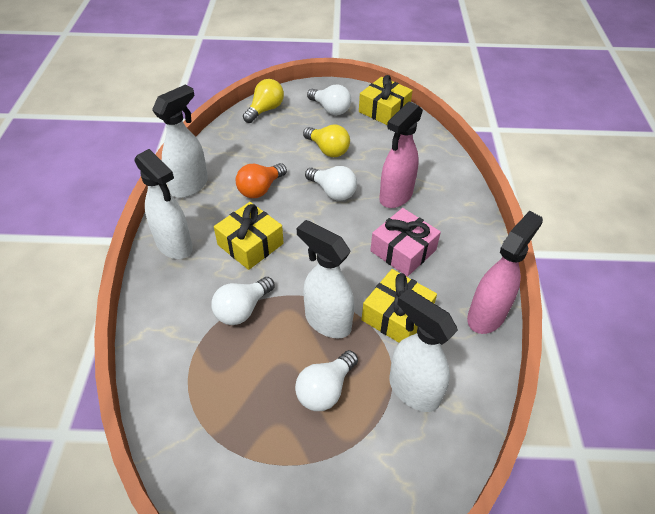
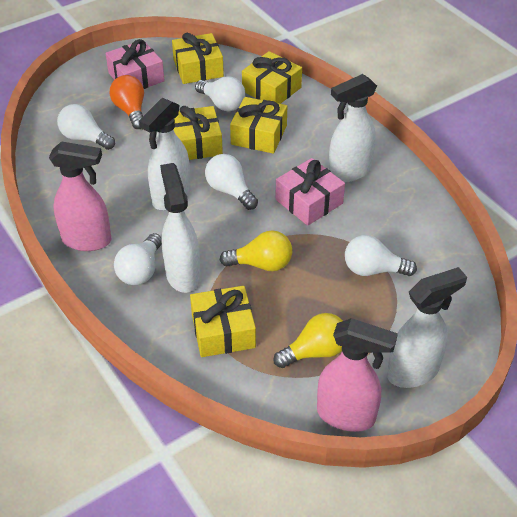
pink gift: 1 -> 2
white light bulb: 4 -> 5
yellow gift: 3 -> 5

